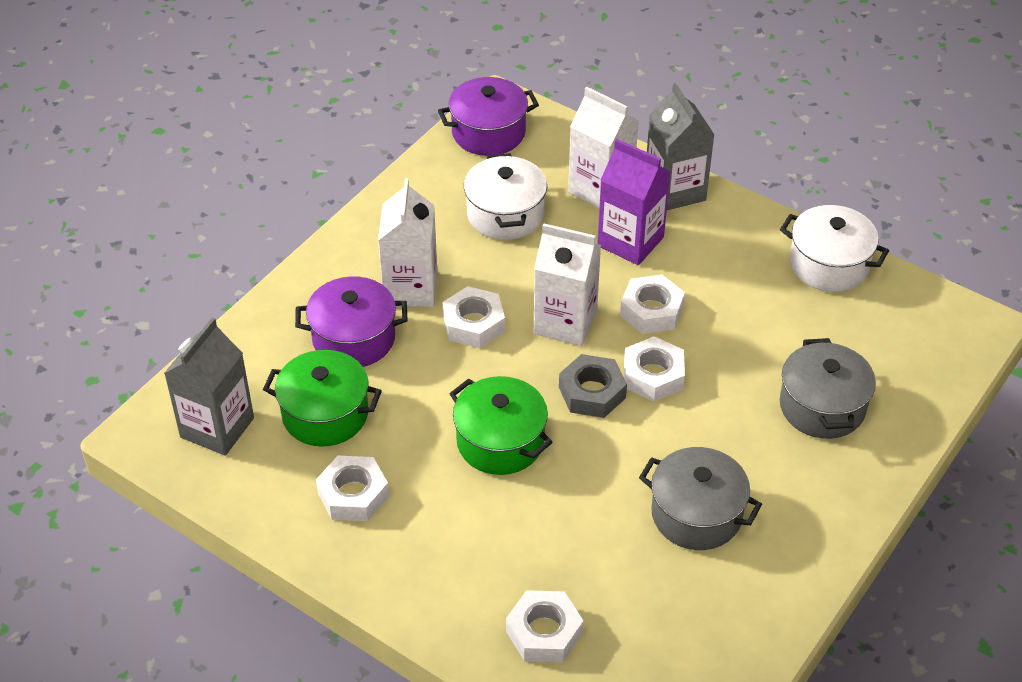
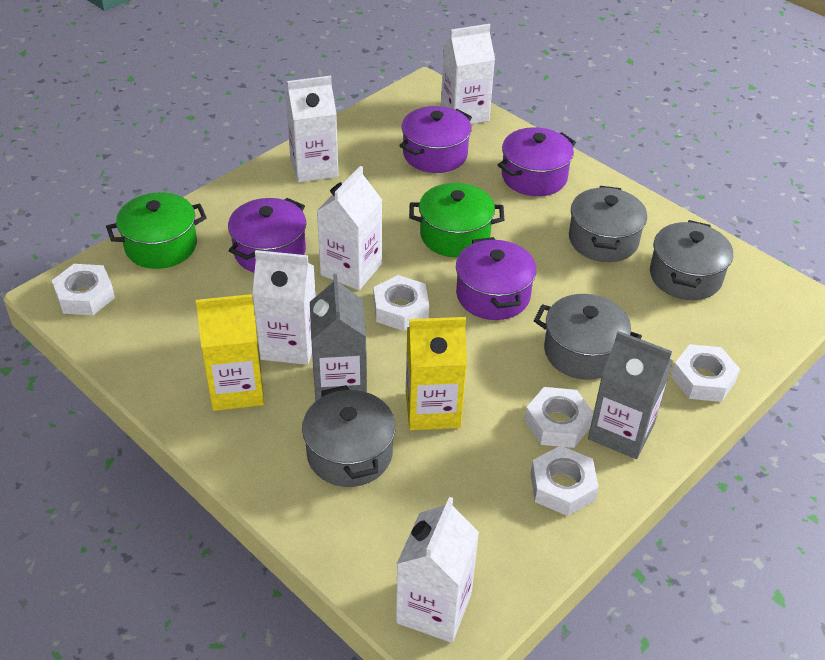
grey nut: 1 -> 0
grey pot: 2 -> 4
purple carton: 1 -> 0
purple pot: 2 -> 4
white carton: 3 -> 5
white pot: 2 -> 0
yellow carton: 0 -> 2

